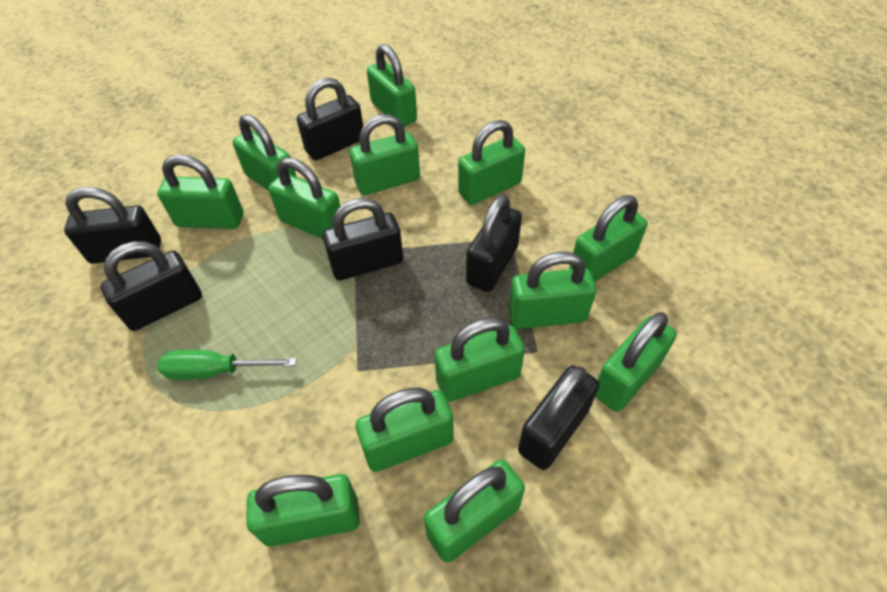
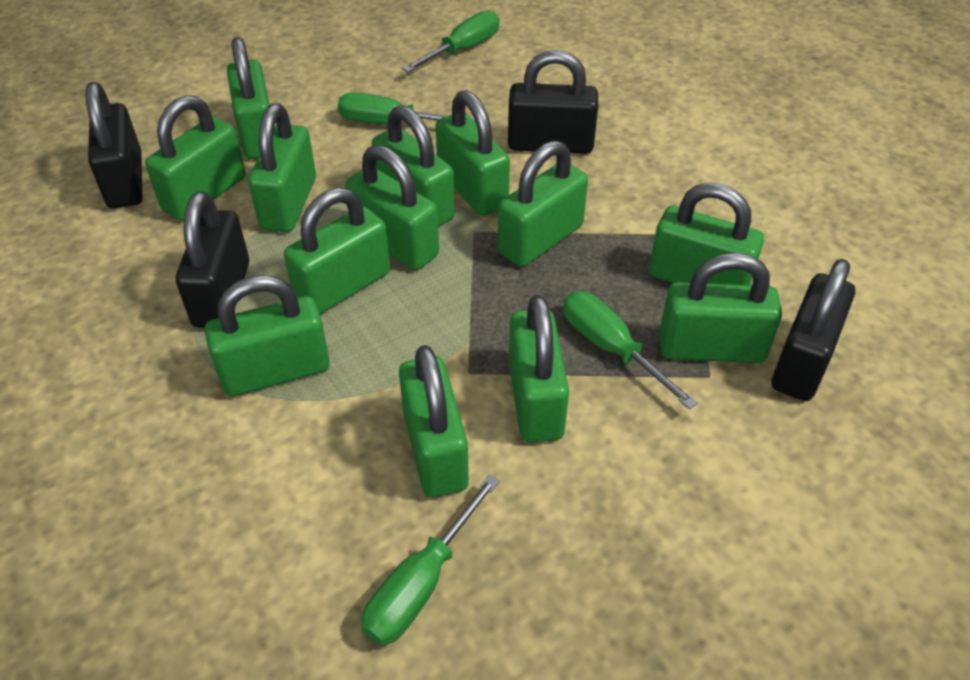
black padlock: 6 -> 4
green screwdriver: 1 -> 4

